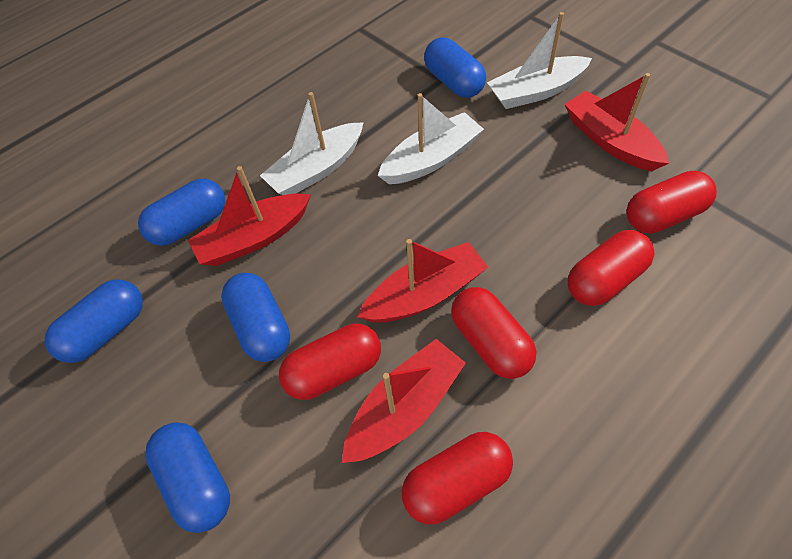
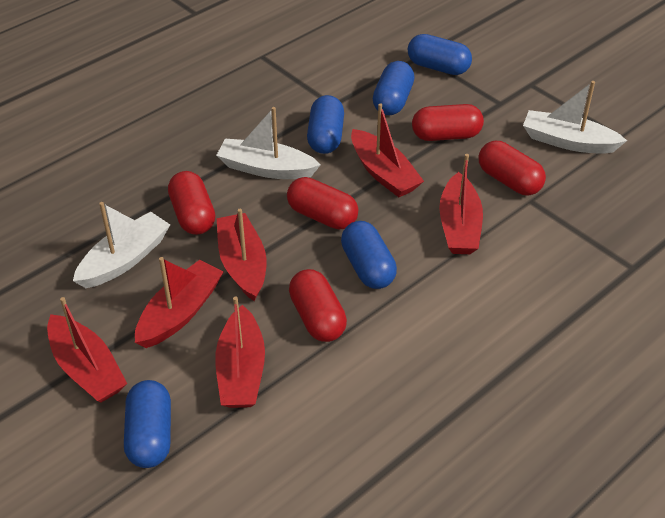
red boat: 4 -> 6

